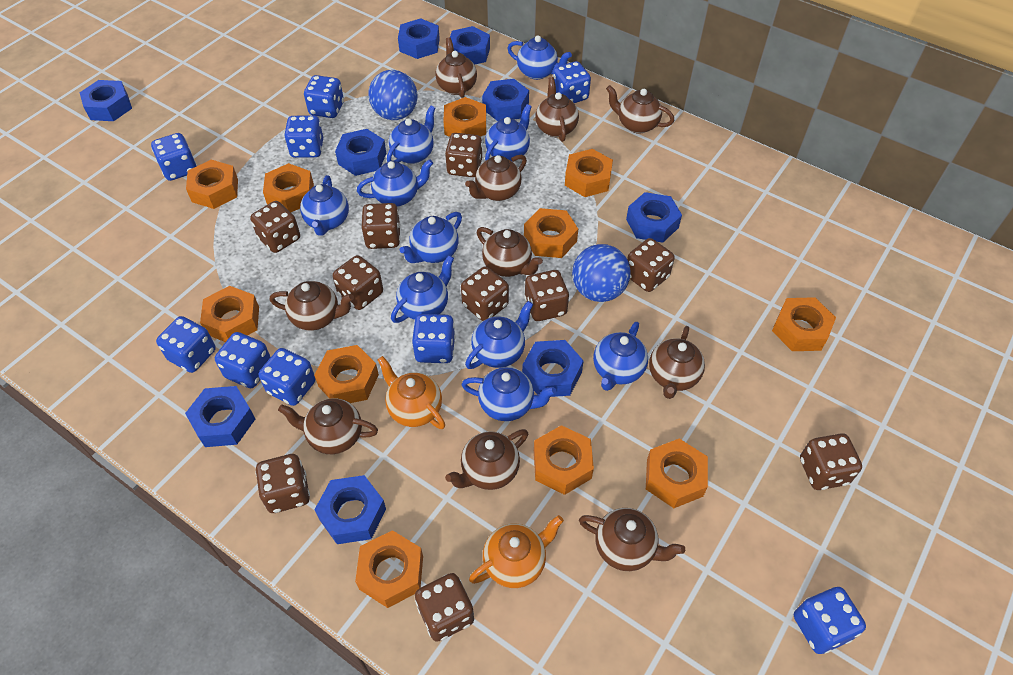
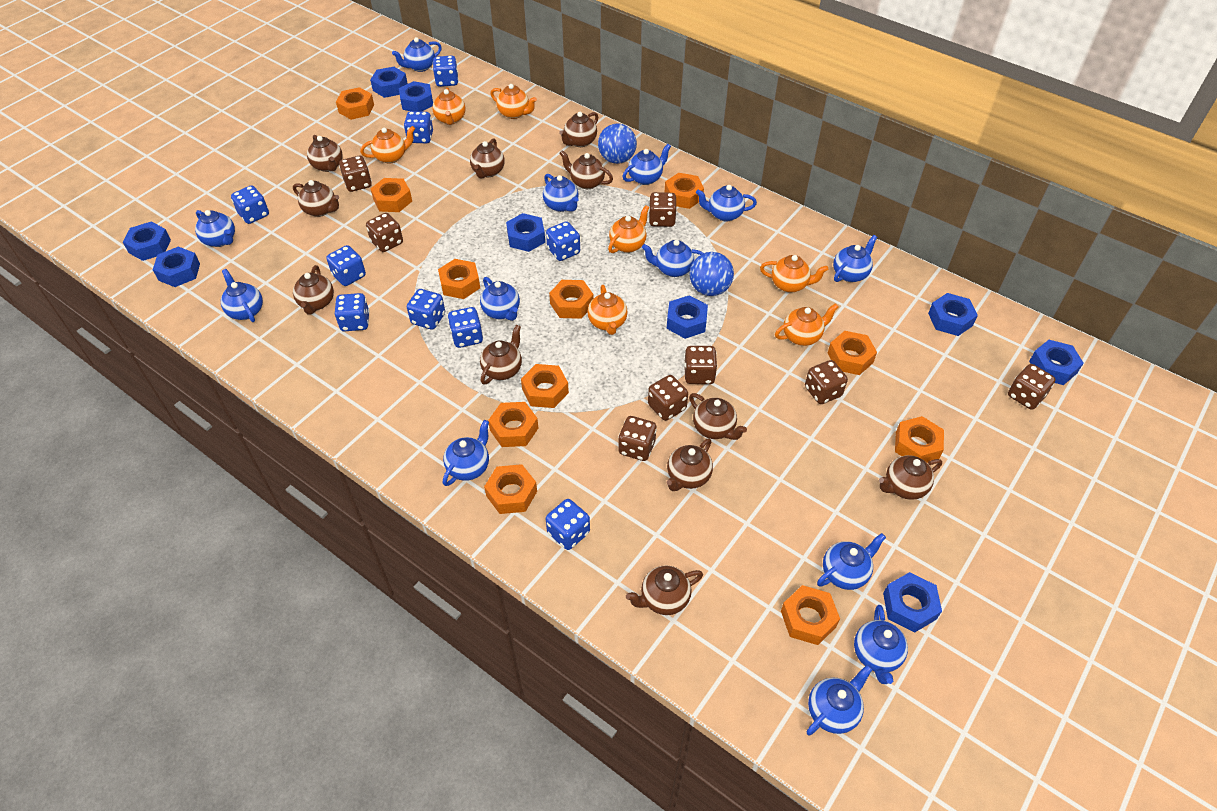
blue teapot: 10 -> 13
brown dice: 10 -> 8
brown teapot: 10 -> 11
orange teapot: 2 -> 7

